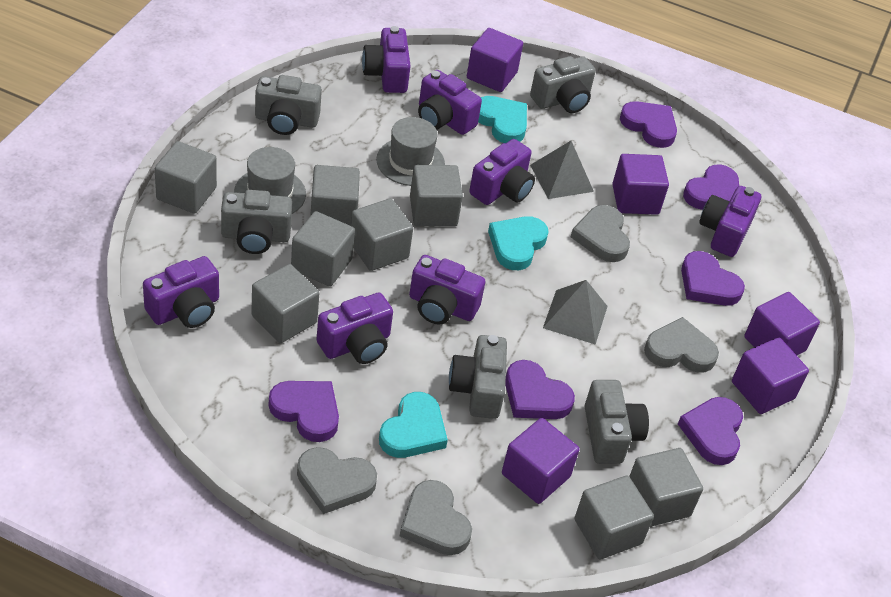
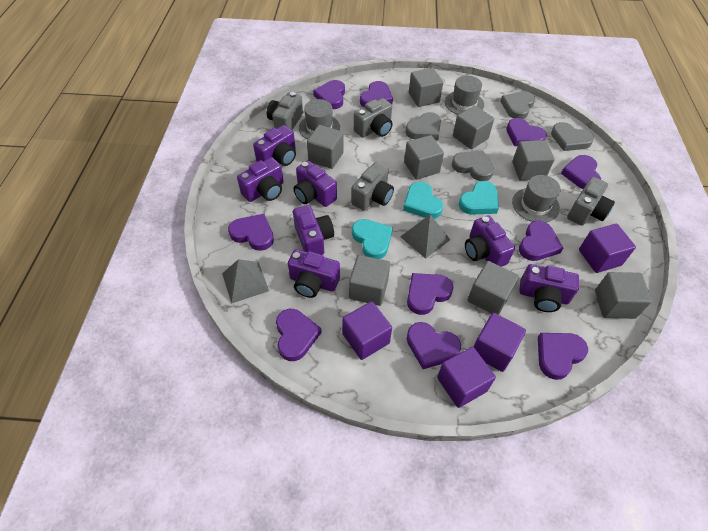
grey camera: 5 -> 4
grey hat: 2 -> 3
purple cube: 5 -> 4
purple heart: 6 -> 10

